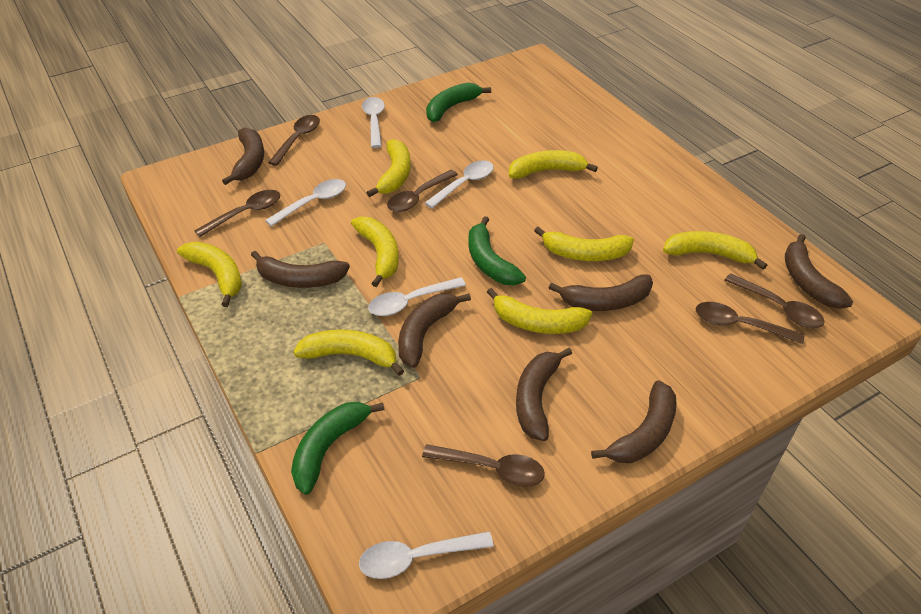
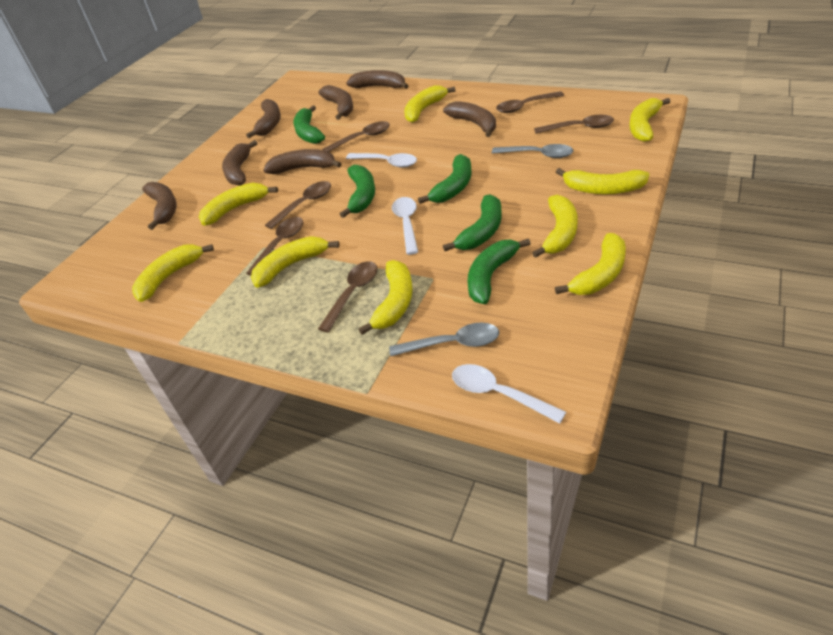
green banana: 3 -> 5
grey spoon: 0 -> 2
white spoon: 5 -> 3
yellow banana: 8 -> 9

